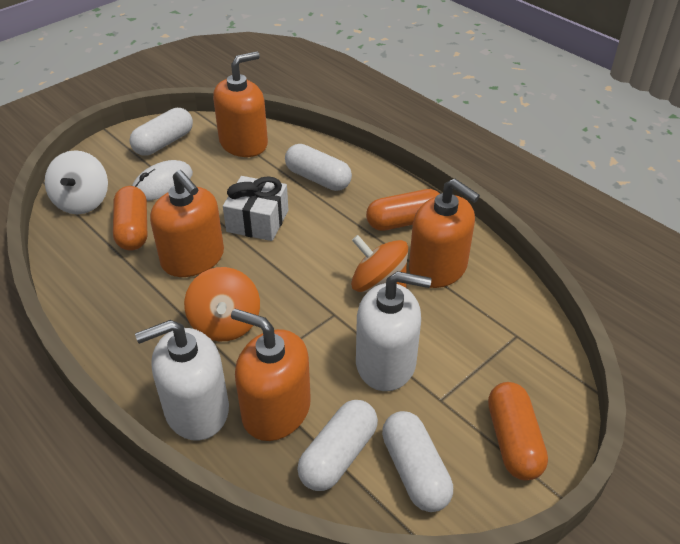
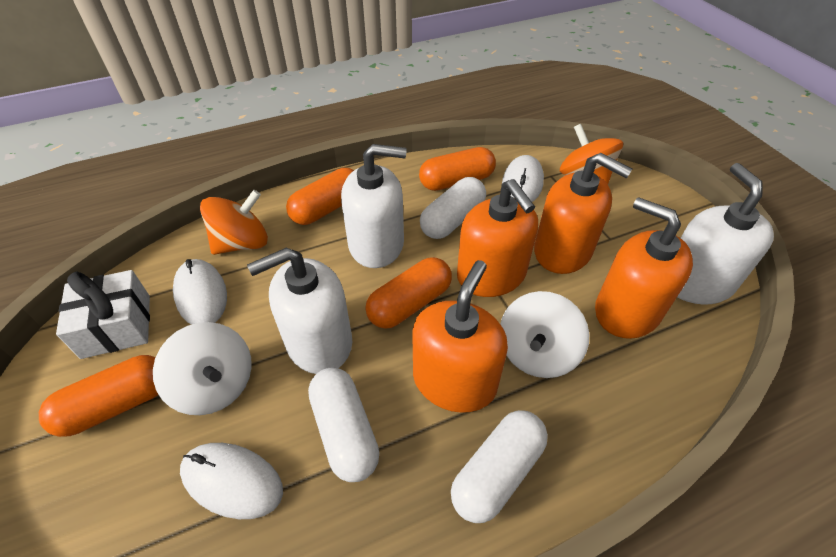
orange capsule: 3 -> 4
white capsule: 4 -> 3
white mouse: 1 -> 3
white soap dispenser: 2 -> 3
white spinning top: 1 -> 2

